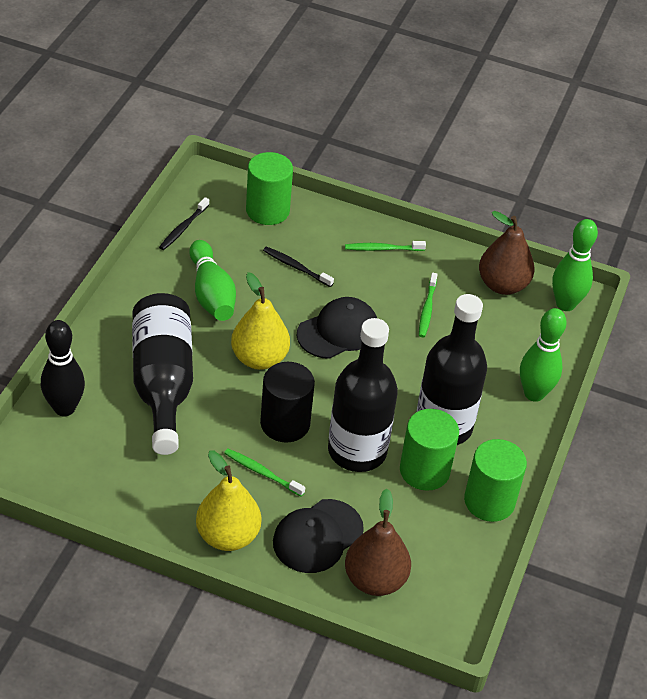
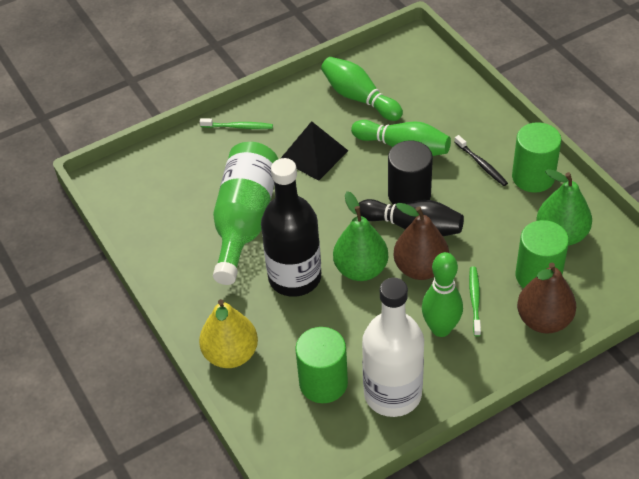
black bottle: 3 -> 1
black cap: 2 -> 0
black pyramid: 0 -> 1
black toothbrush: 2 -> 1
green bottle: 0 -> 1
green pear: 0 -> 2
green toothbrush: 3 -> 2
white bottle: 0 -> 1
yellow pear: 2 -> 1

